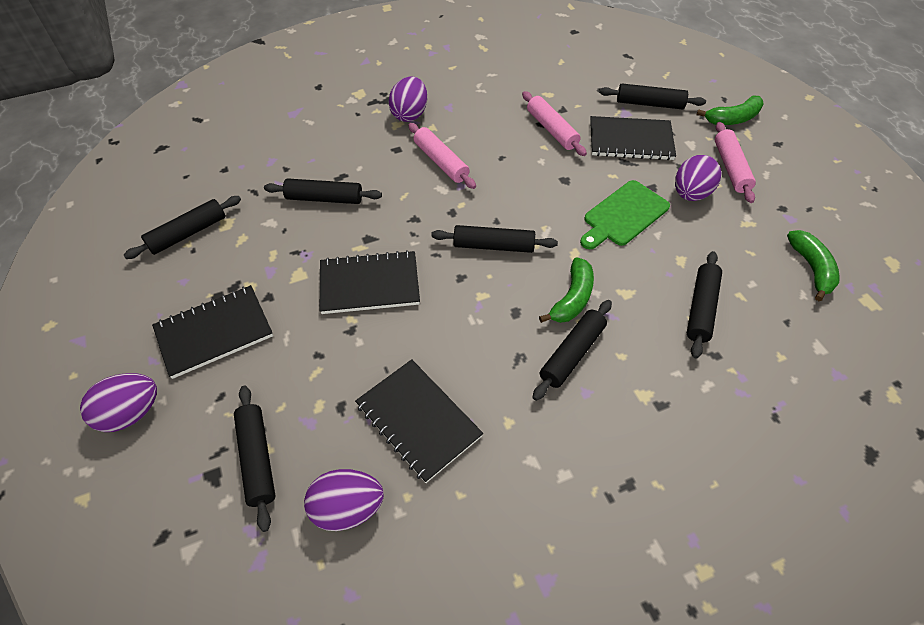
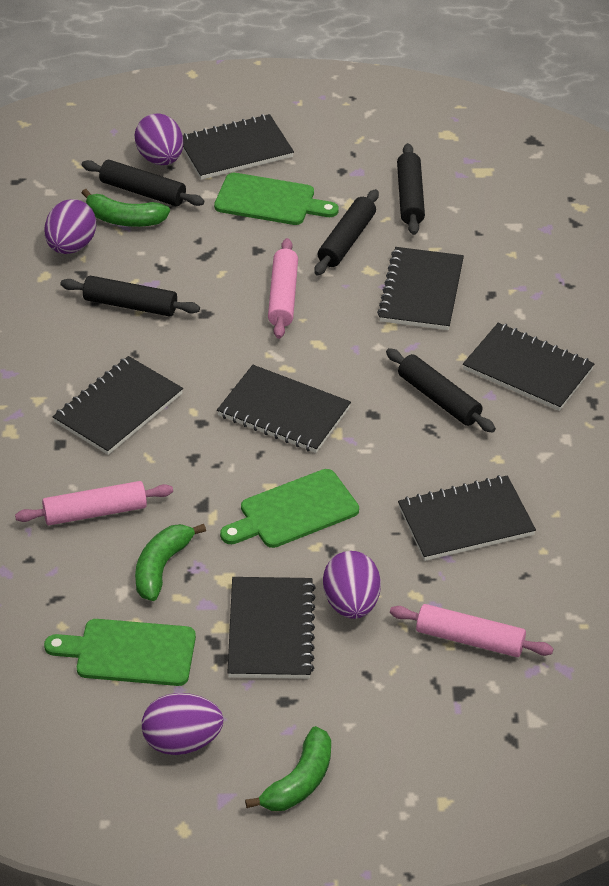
black notebook: 4 -> 7
black rolling pin: 7 -> 5
green cutting board: 1 -> 3

